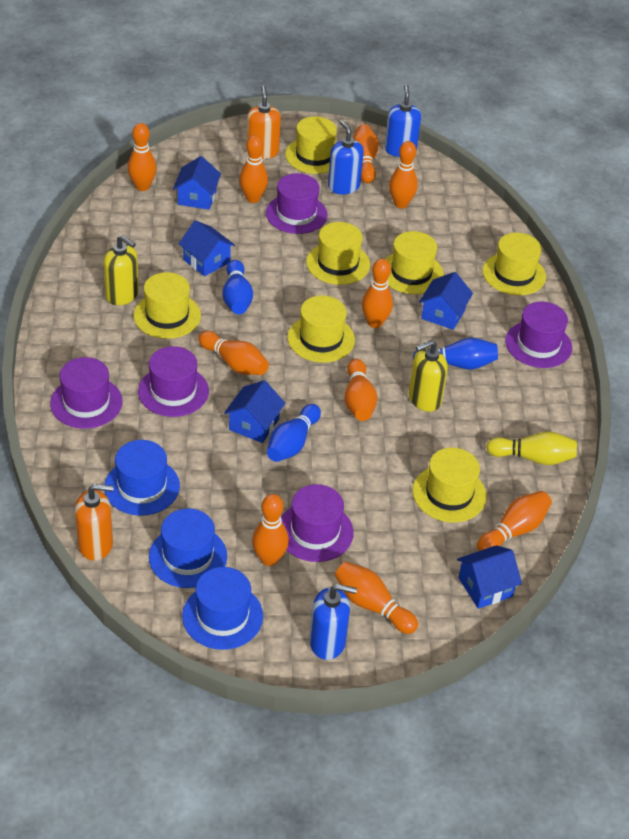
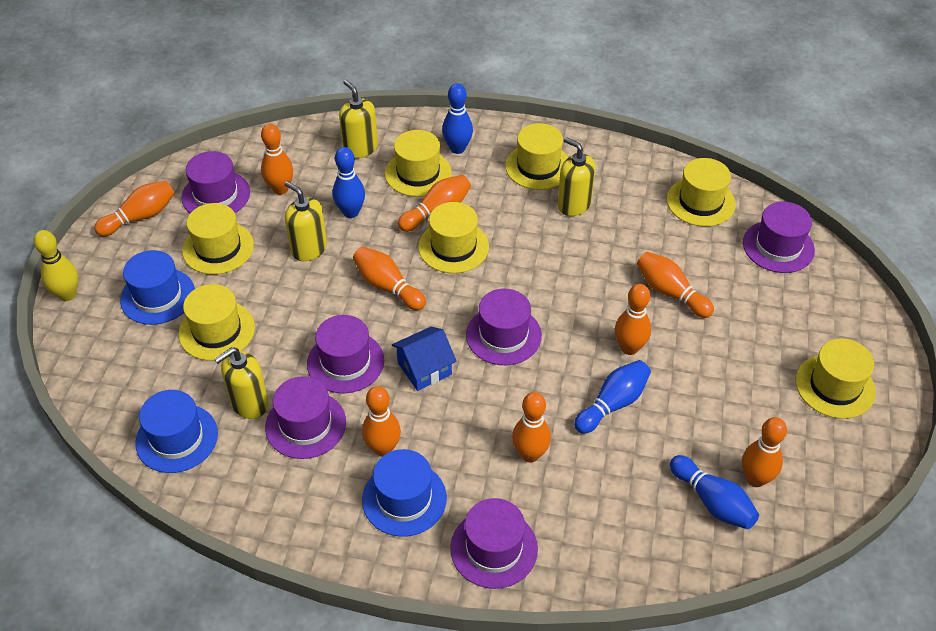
blue bowling pin: 3 -> 4
blue house: 5 -> 1
blue soap dispenser: 3 -> 0
orange bowling pin: 10 -> 9
orange soap dispenser: 2 -> 0
purple hat: 5 -> 6
yellow soap dispenser: 2 -> 4

